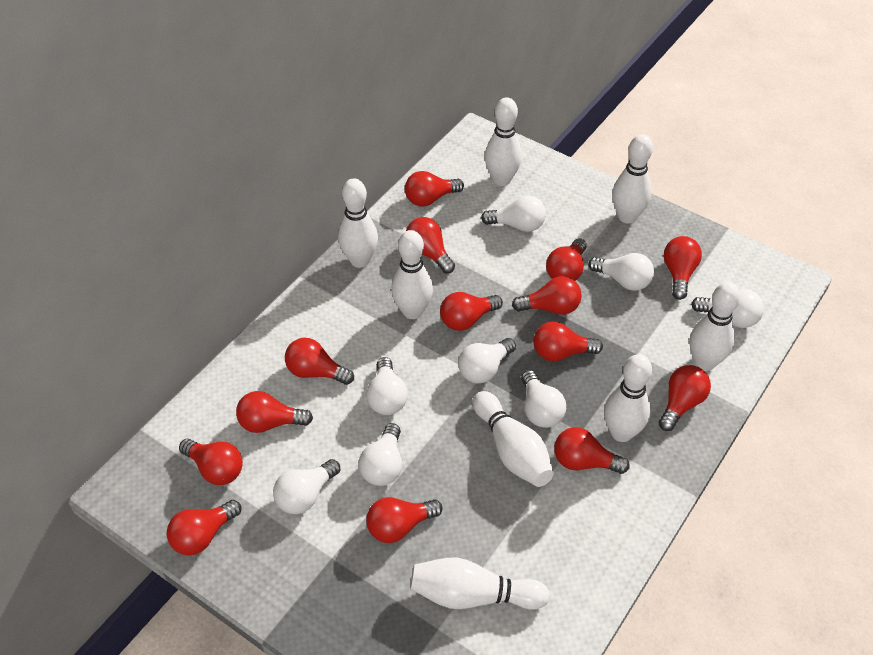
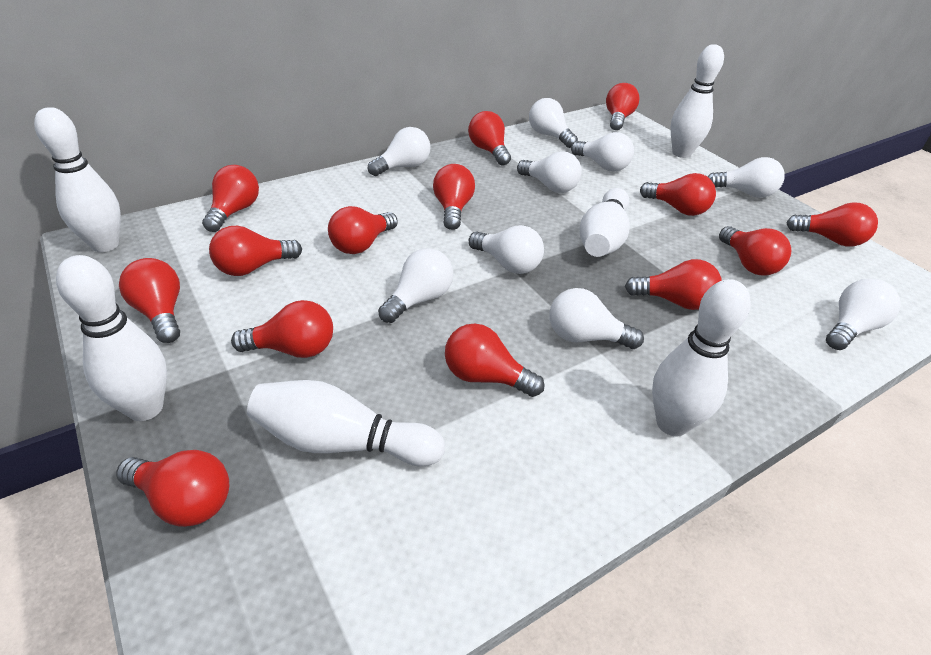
white bowling pin: 8 -> 6
white light bulb: 8 -> 9

